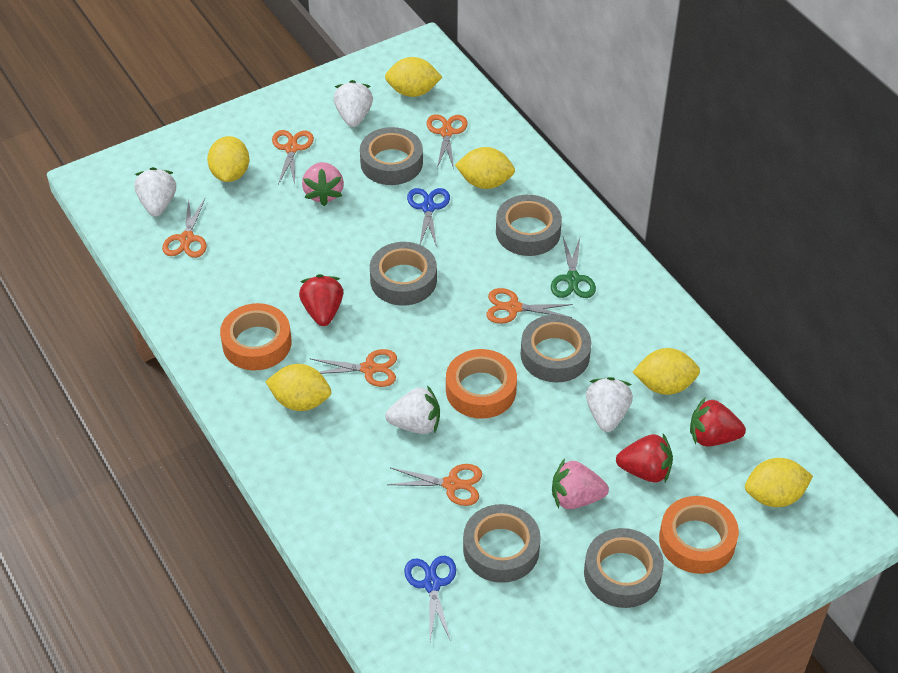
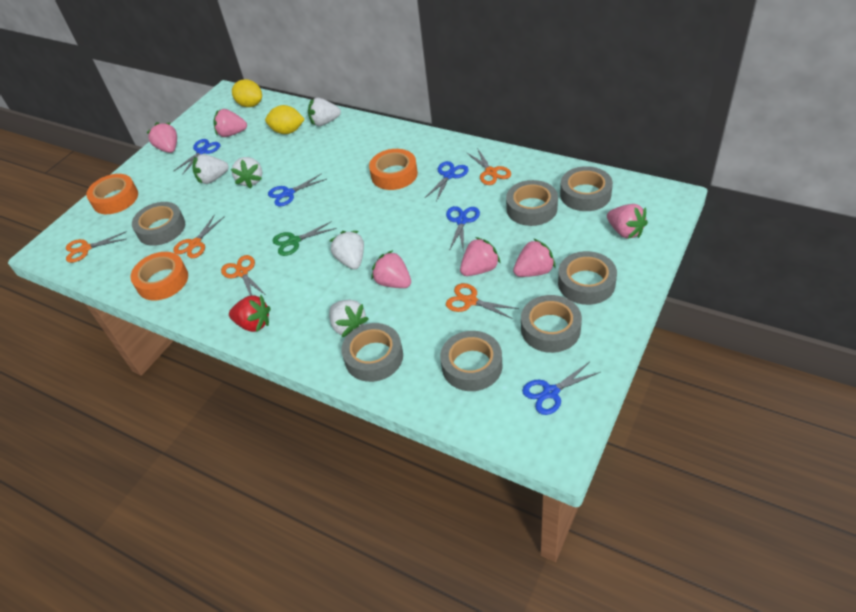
blue scissors: 2 -> 5
grey tape: 6 -> 7
orange scissors: 6 -> 5
pink strawberry: 2 -> 6
red strawberry: 3 -> 1
white strawberry: 4 -> 5
yellow lemon: 6 -> 2

